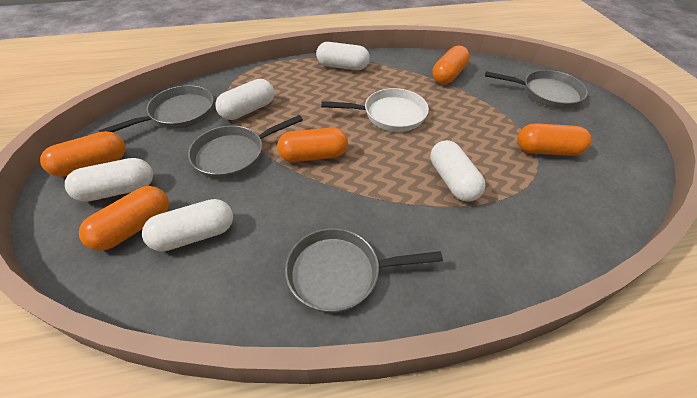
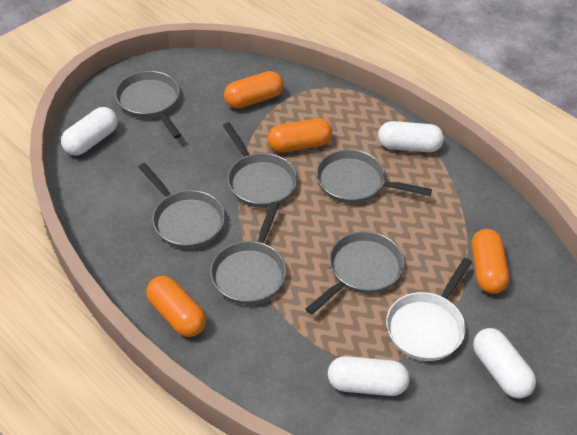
grey pan: 4 -> 6
orange capsule: 5 -> 4
white capsule: 5 -> 4

